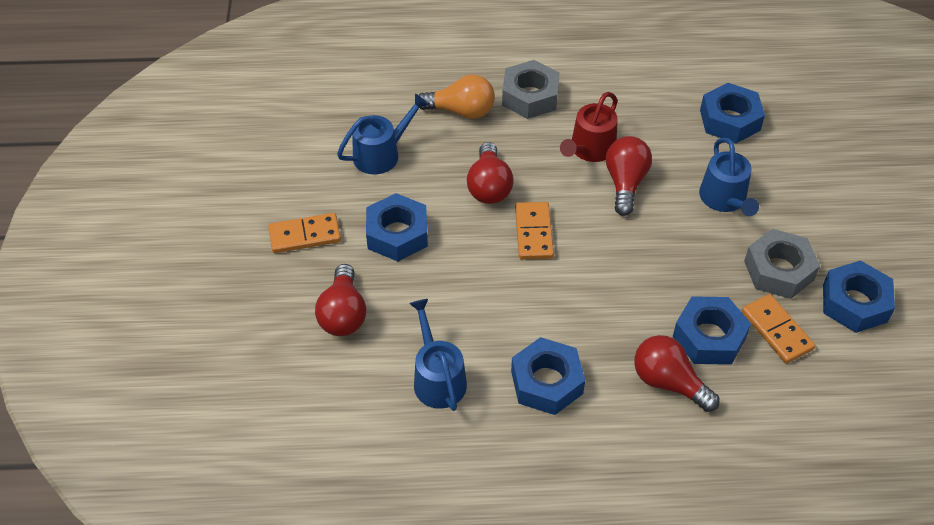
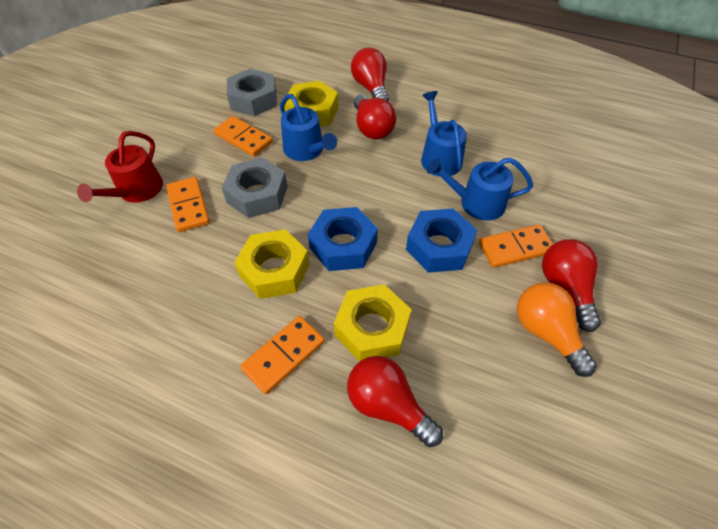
blue nut: 5 -> 2
orange domino: 3 -> 4
yellow nut: 0 -> 3

